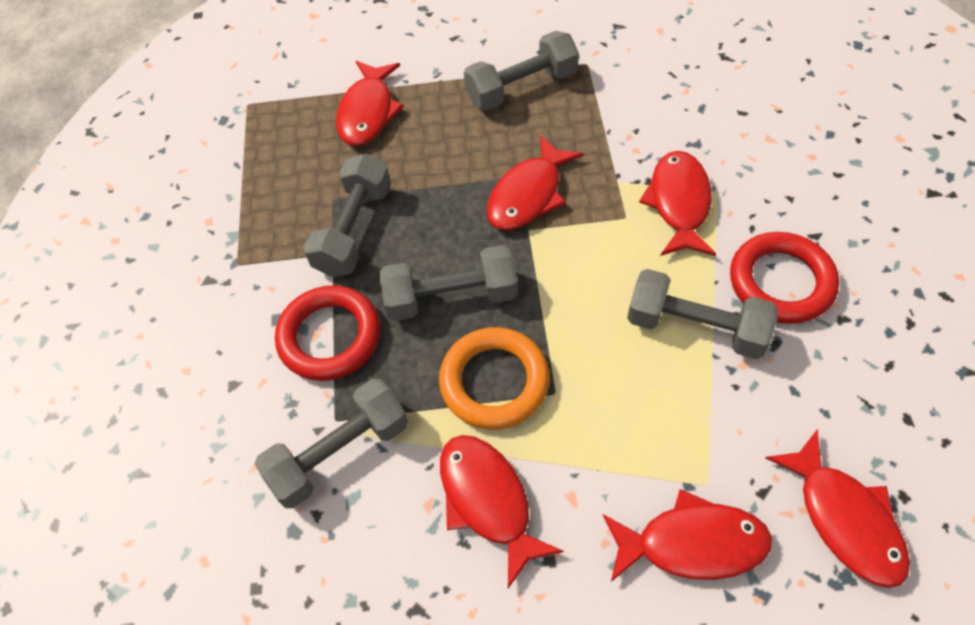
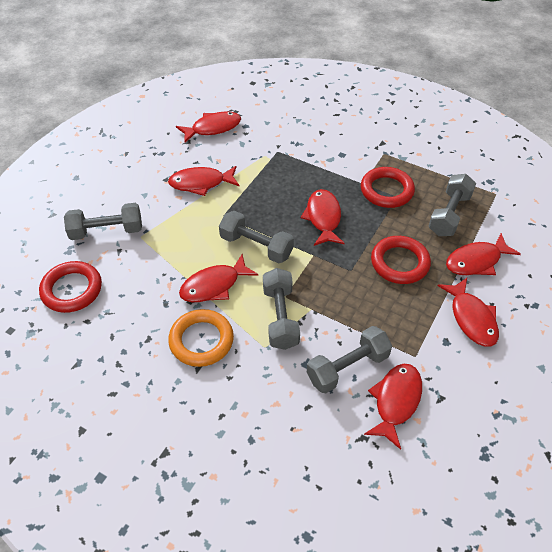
red fish: 6 -> 7
red ring: 2 -> 3

